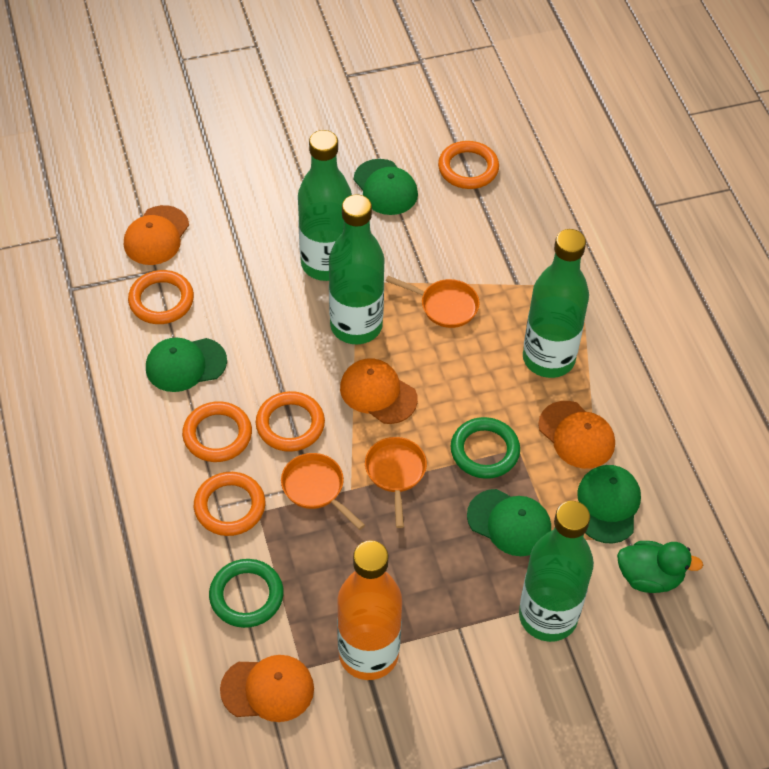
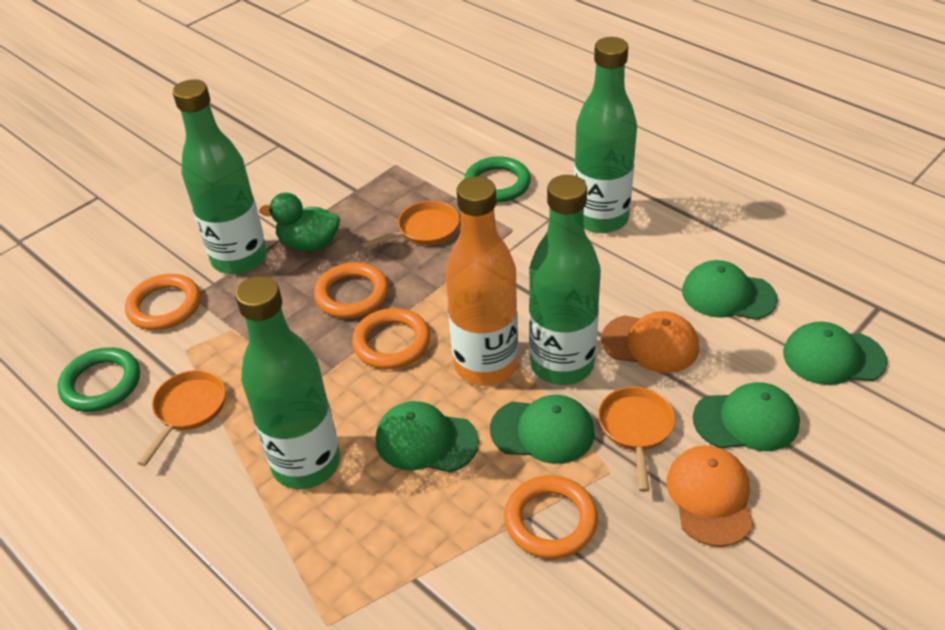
green cap: 4 -> 5
orange cap: 4 -> 2
orange ring: 5 -> 4

